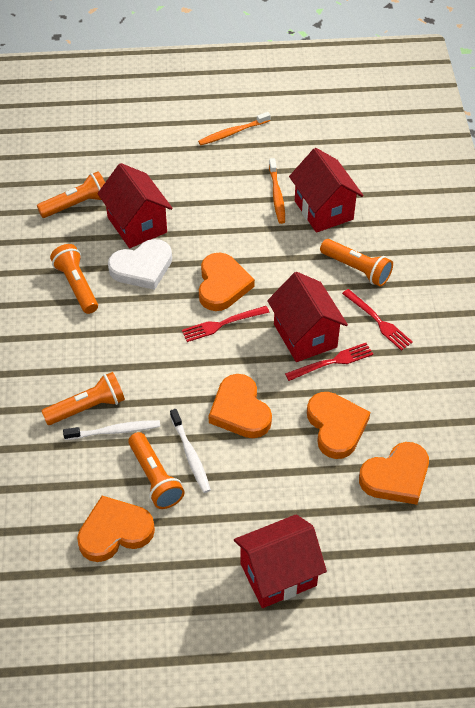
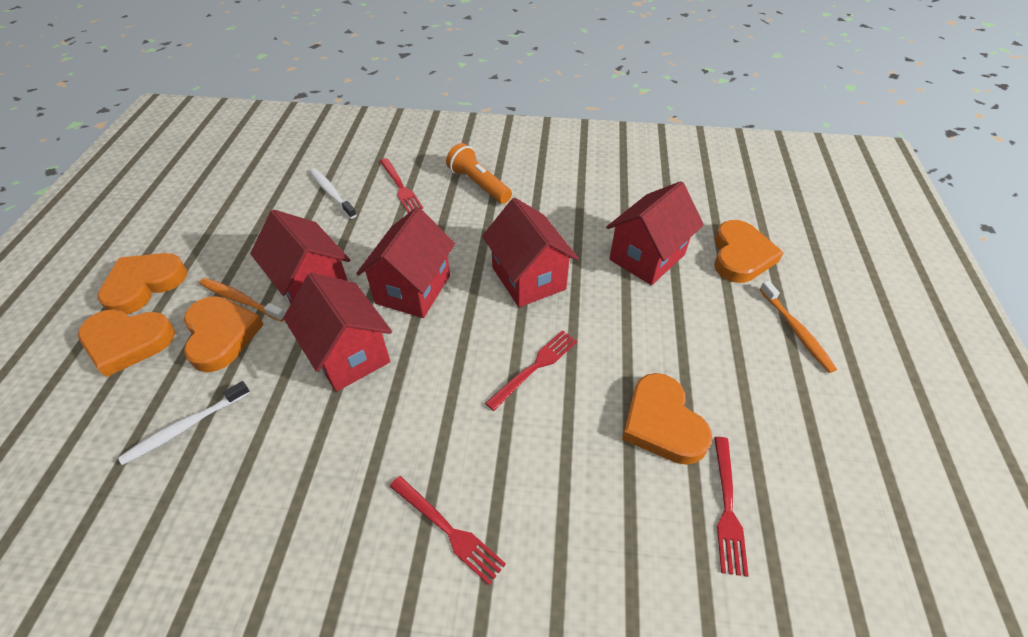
orange flashlight: 5 -> 1
red fork: 3 -> 4
red house: 4 -> 5
white heart: 1 -> 0

